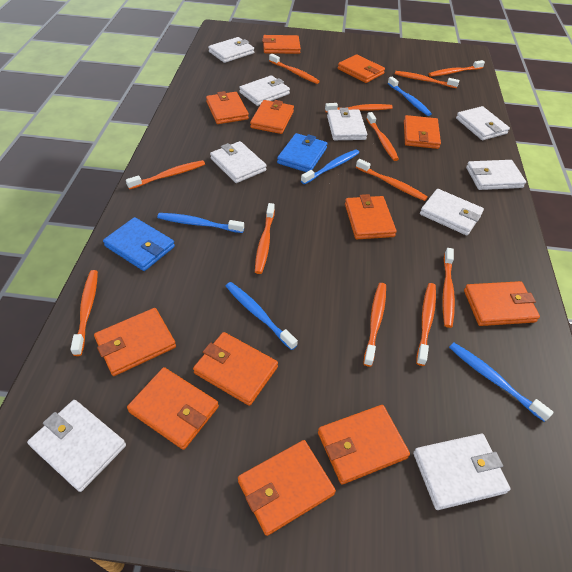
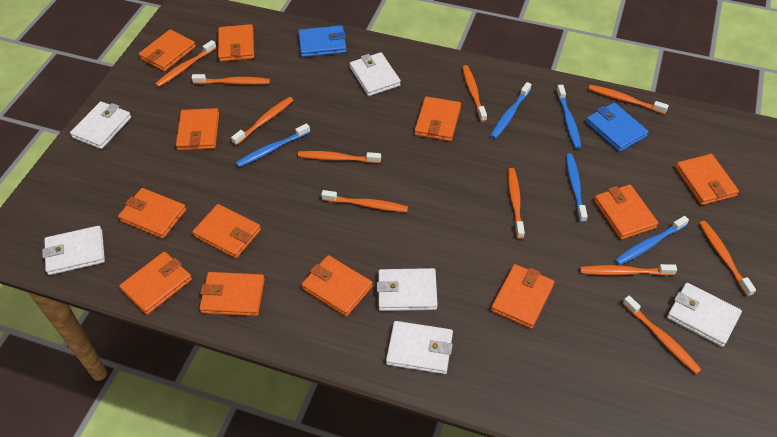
orange toothbrush: 12 -> 11
white wallet: 9 -> 6

